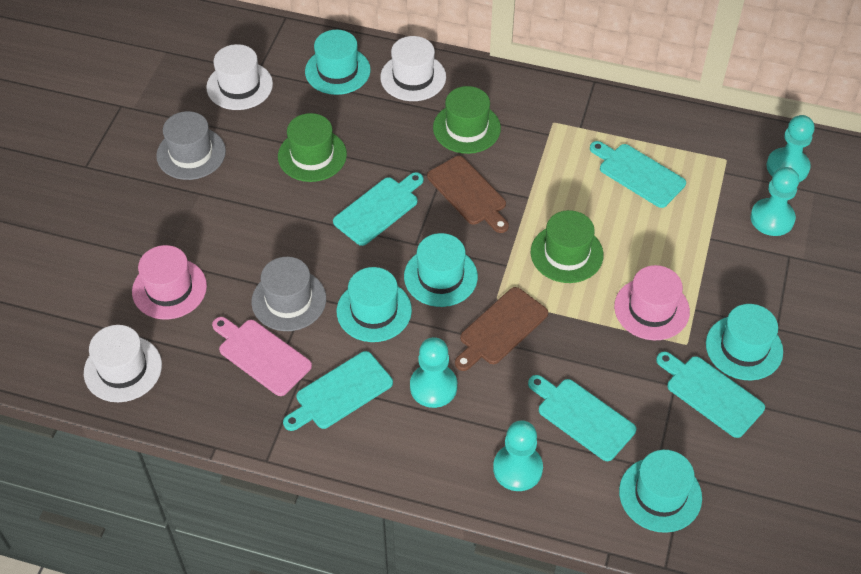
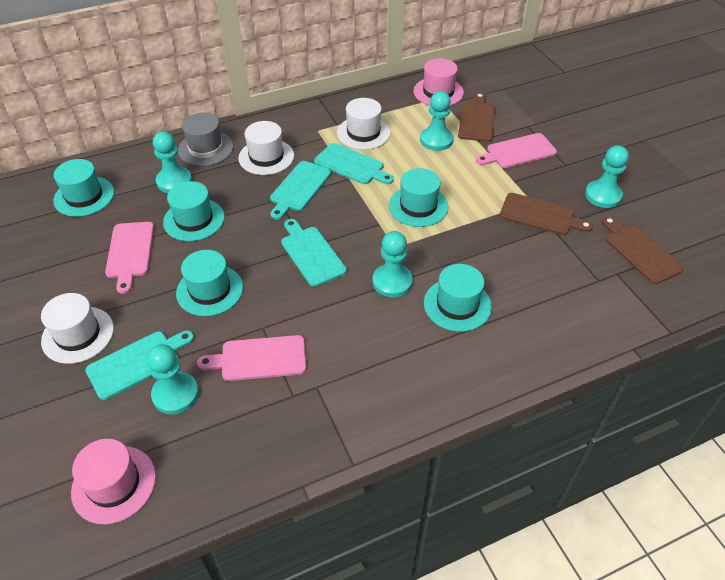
brown cutting board: 2 -> 3
green hat: 3 -> 0
grey hat: 2 -> 1
pink cutting board: 1 -> 3
turquoise cutting board: 5 -> 4
turquoise pawn: 4 -> 5

